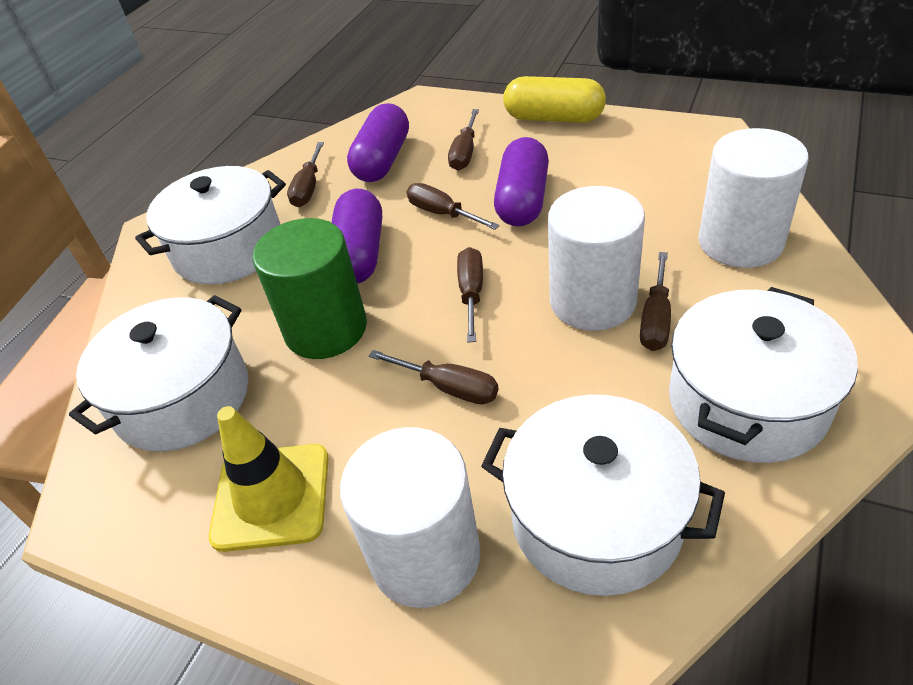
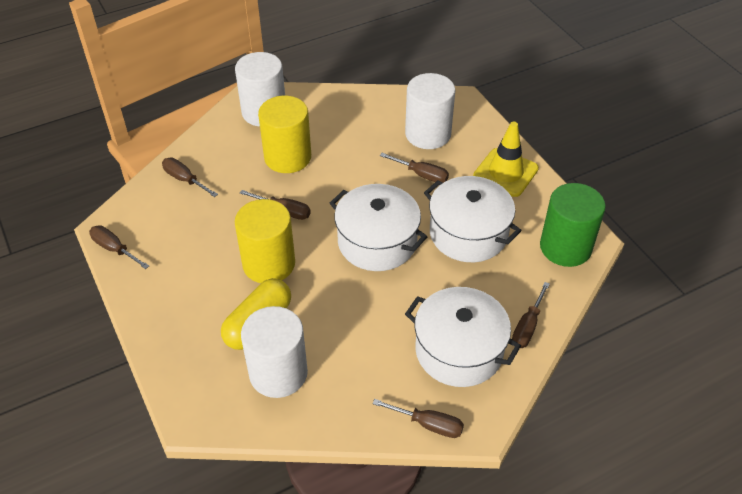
purple capsule: 3 -> 0
white pot: 4 -> 3
yellow cylinder: 0 -> 2

